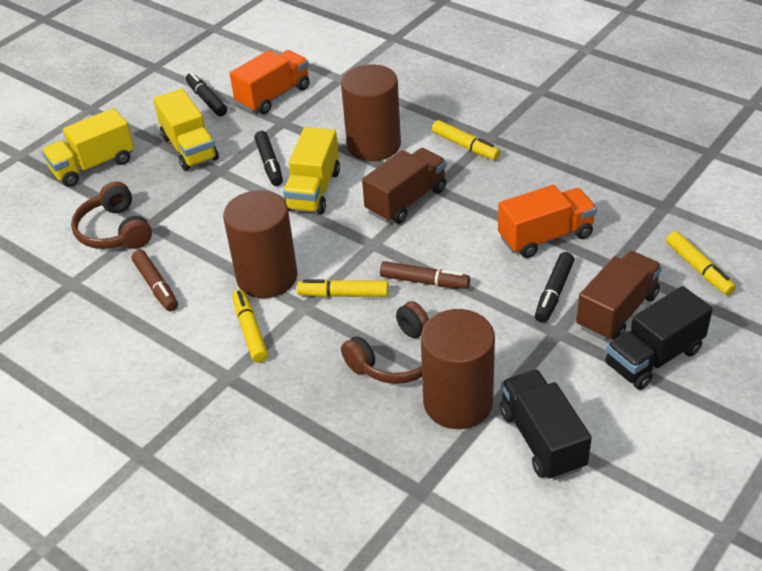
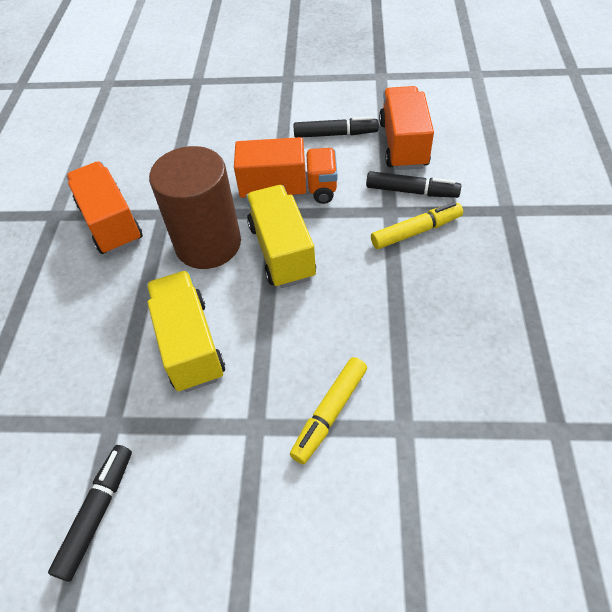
black truck: 2 -> 0
brown cylinder: 3 -> 1
brown headphones: 2 -> 0
brown marker: 2 -> 0
brown truck: 2 -> 0
orange truck: 2 -> 3
yellow marker: 4 -> 2
yellow truck: 3 -> 2

